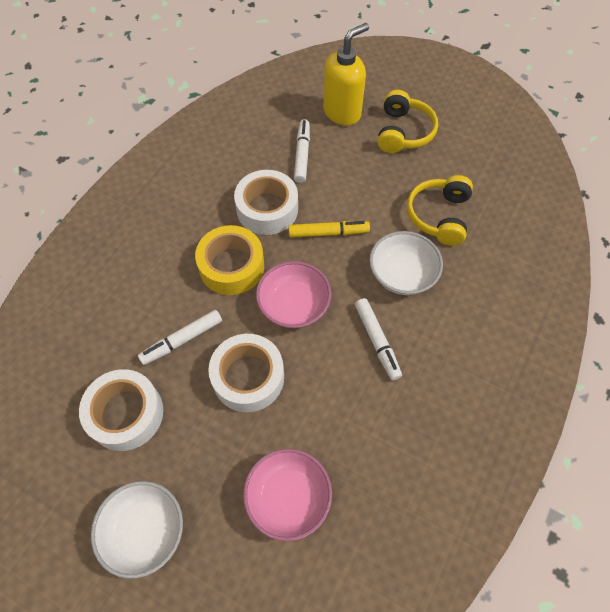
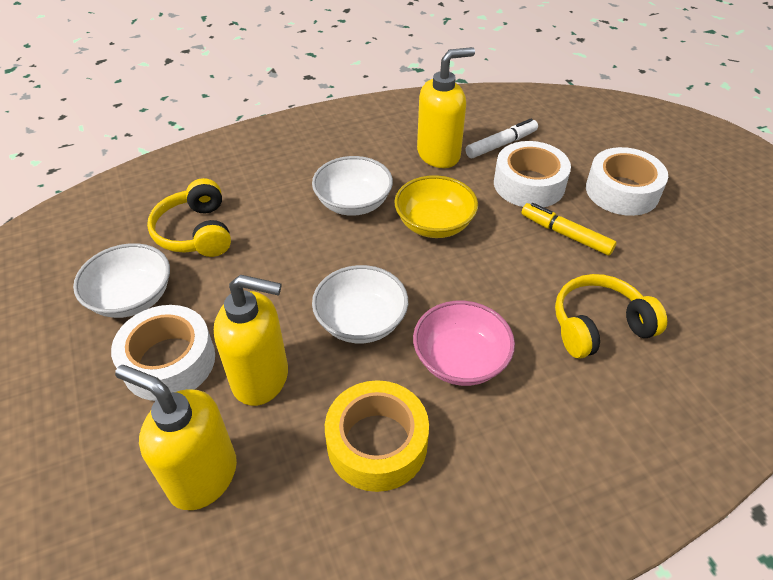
pink bowl: 2 -> 1
white bowl: 2 -> 3
white marker: 3 -> 1
yellow bowl: 0 -> 1
yellow soap dispenser: 1 -> 3

